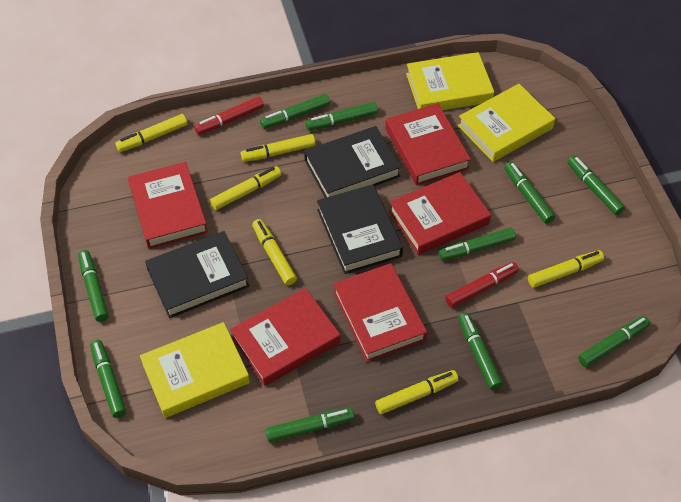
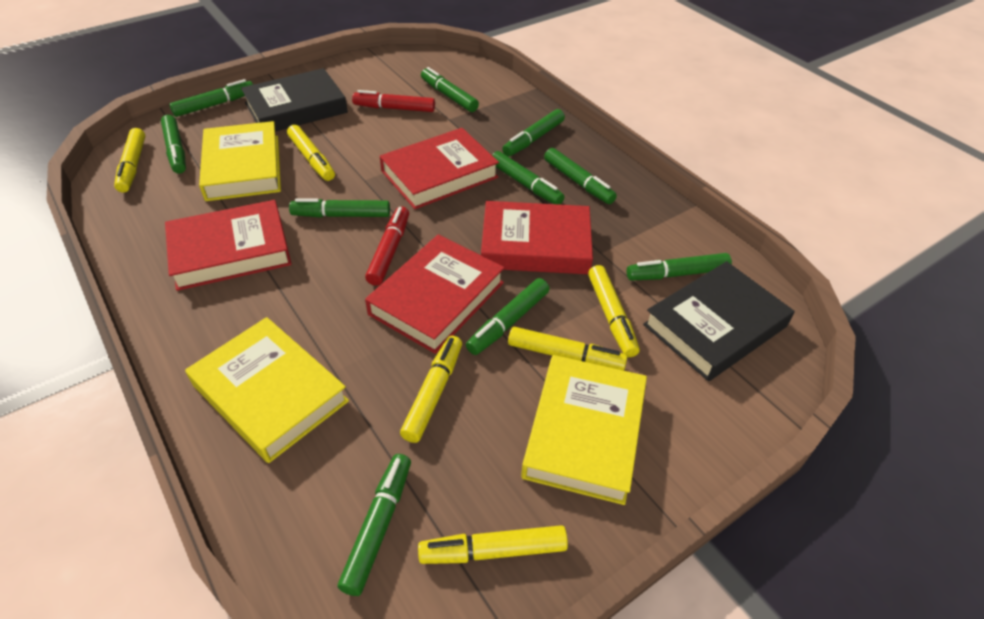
black book: 3 -> 2
red book: 5 -> 4

